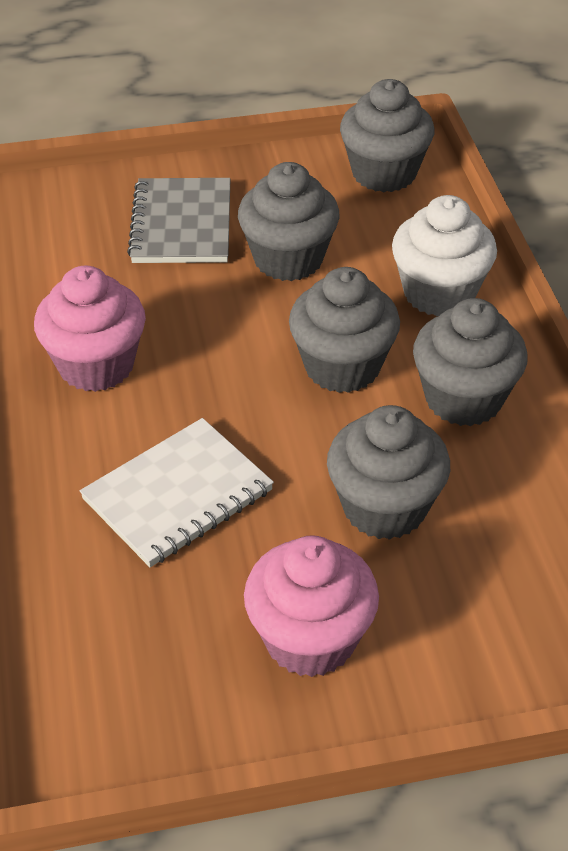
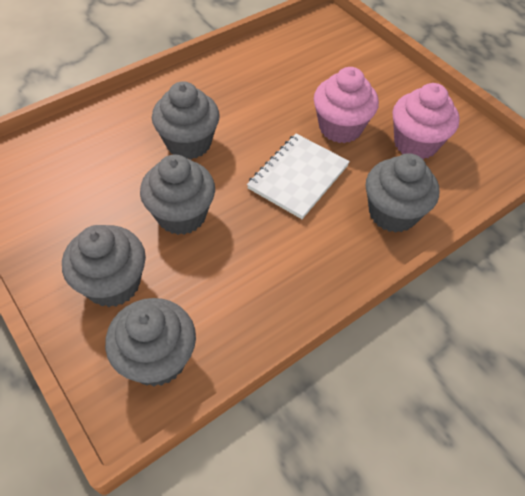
grey notebook: 1 -> 0
white cupcake: 1 -> 0

